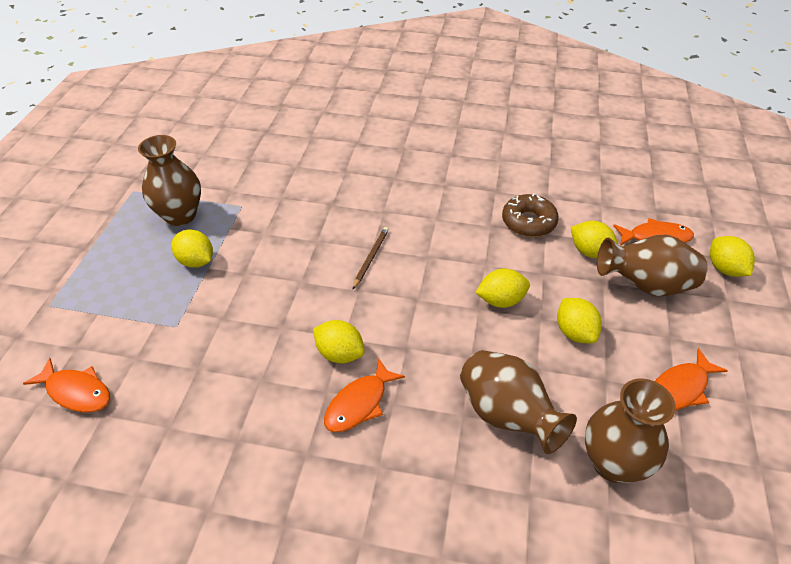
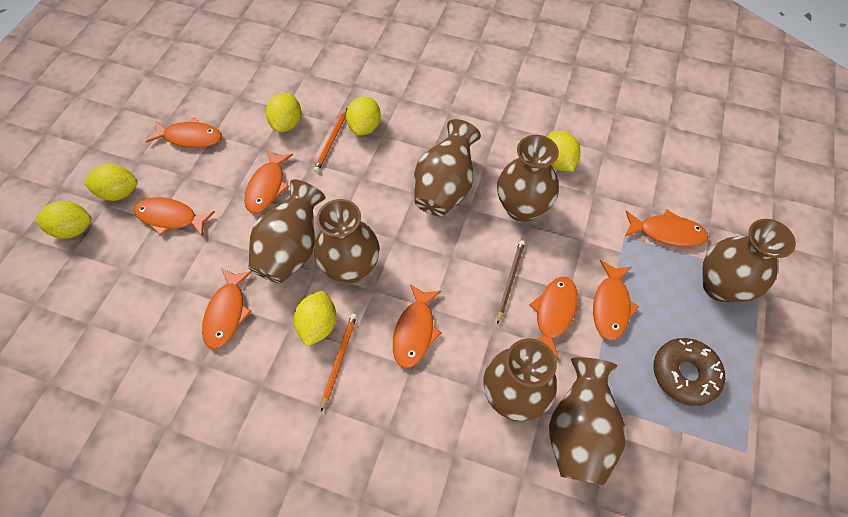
brown vase: 4 -> 7
orange fish: 4 -> 8
orange pencil: 0 -> 2

